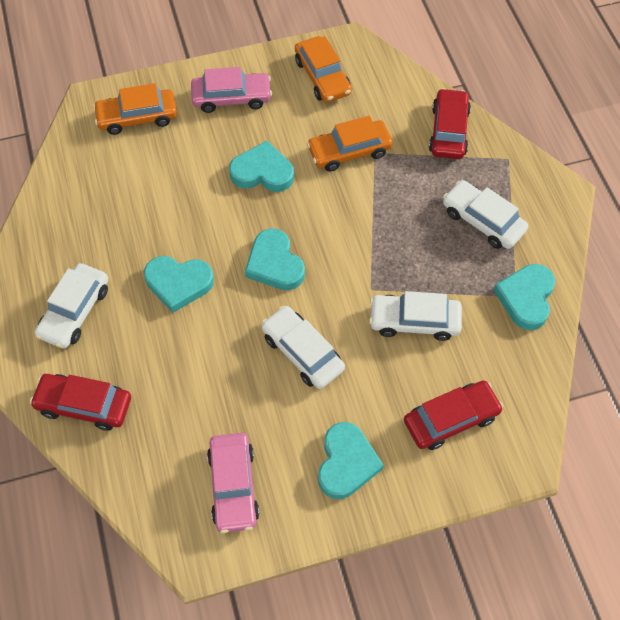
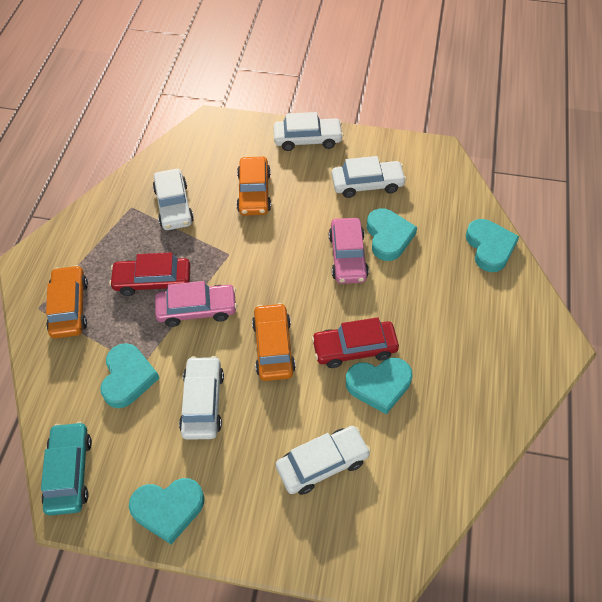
red car: 3 -> 2
turquoise car: 0 -> 1
white car: 4 -> 5

